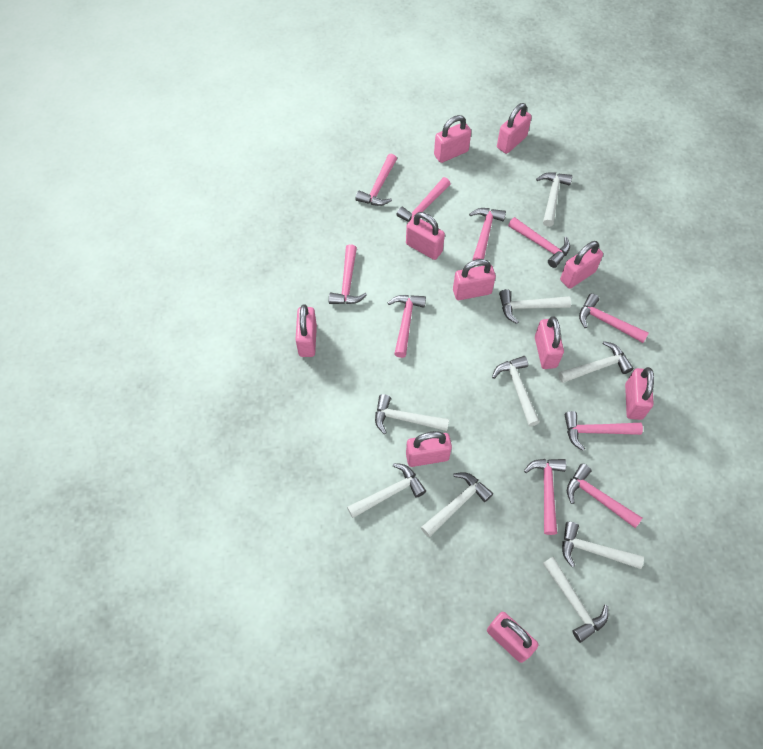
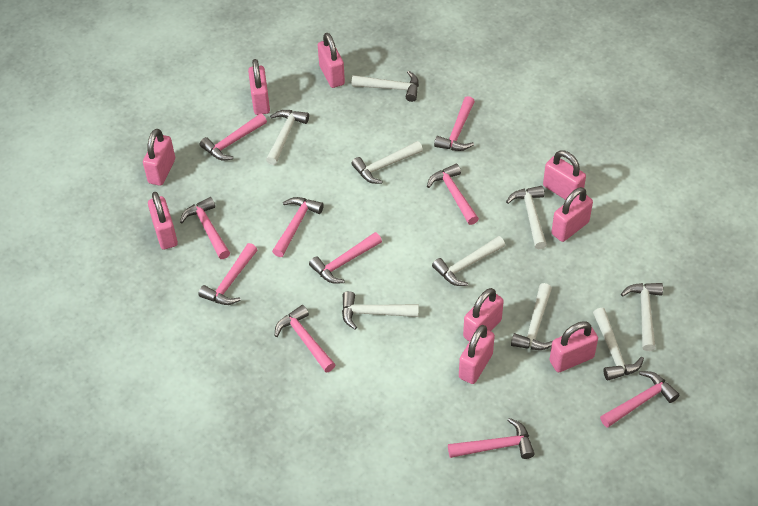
pink padlock: 10 -> 9

